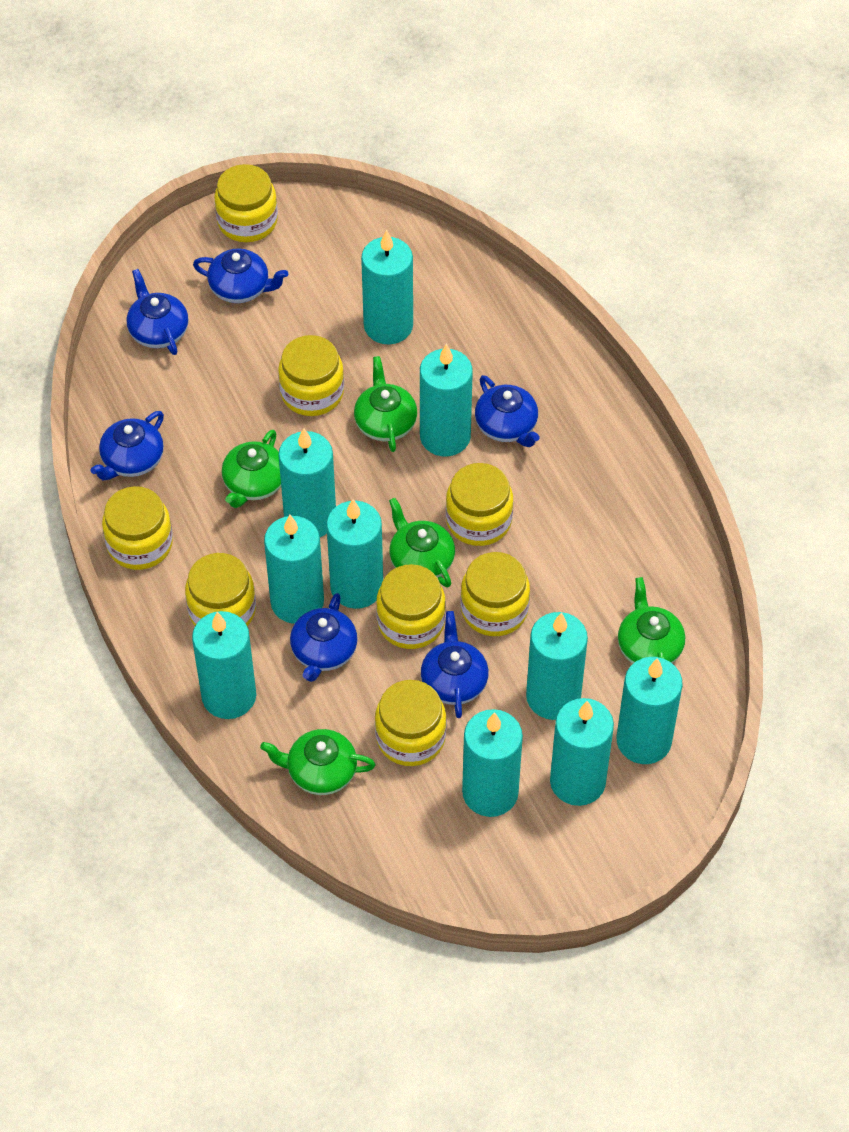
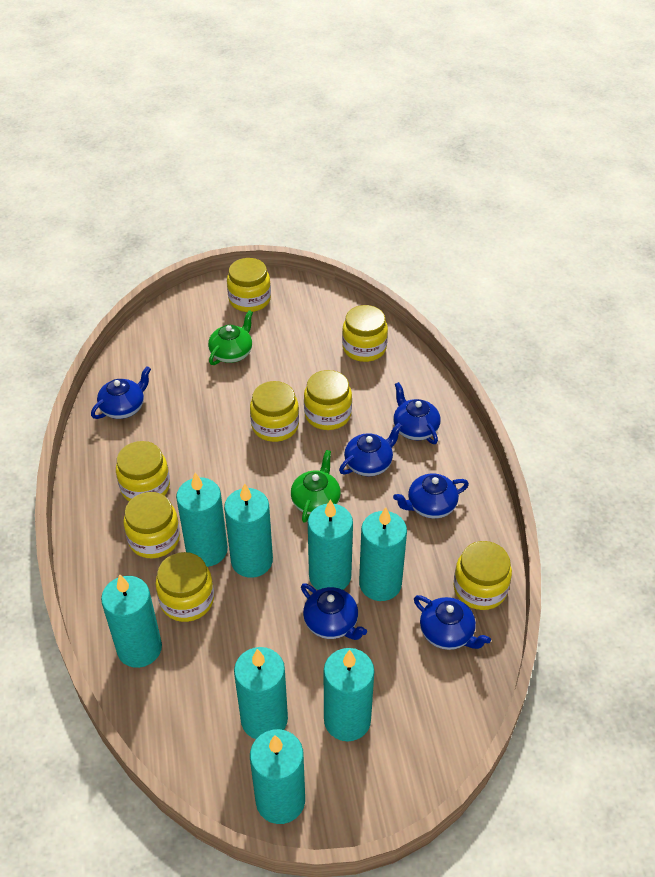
green teapot: 5 -> 2
turquoise candle: 10 -> 8

